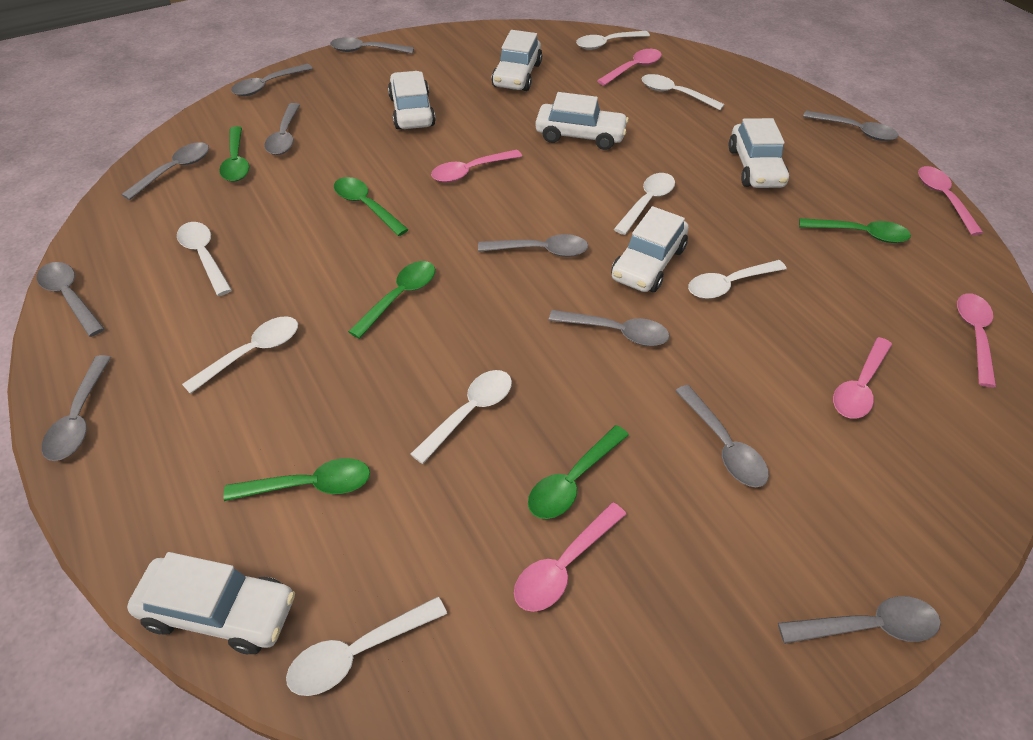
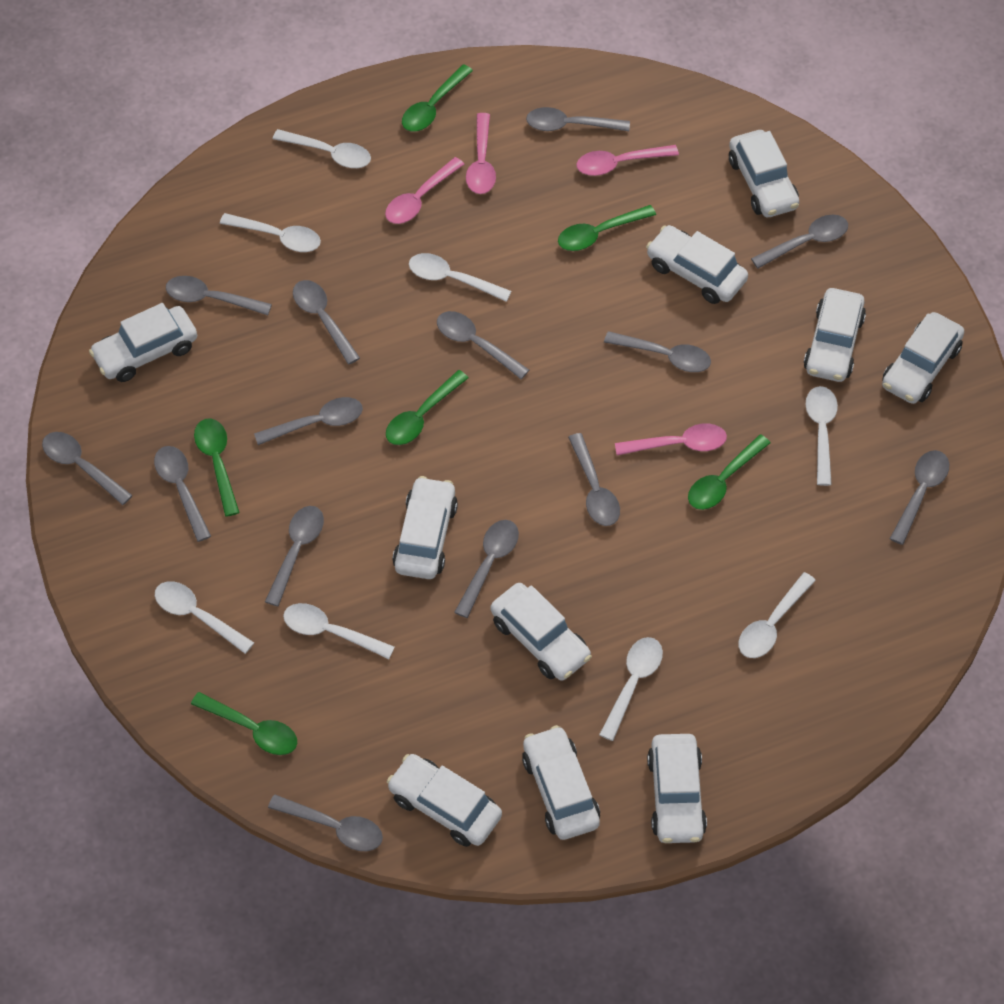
grey spoon: 11 -> 14
pink spoon: 6 -> 4
white car: 6 -> 10

